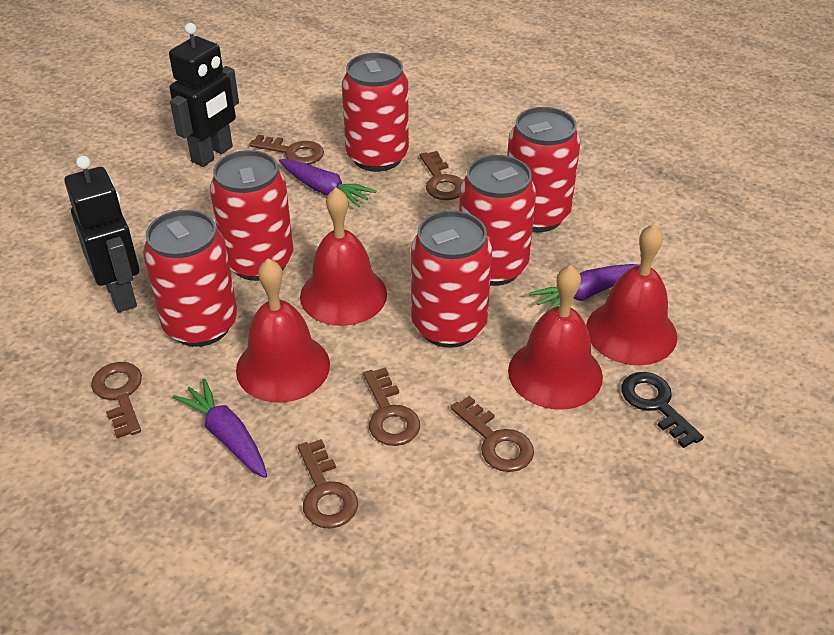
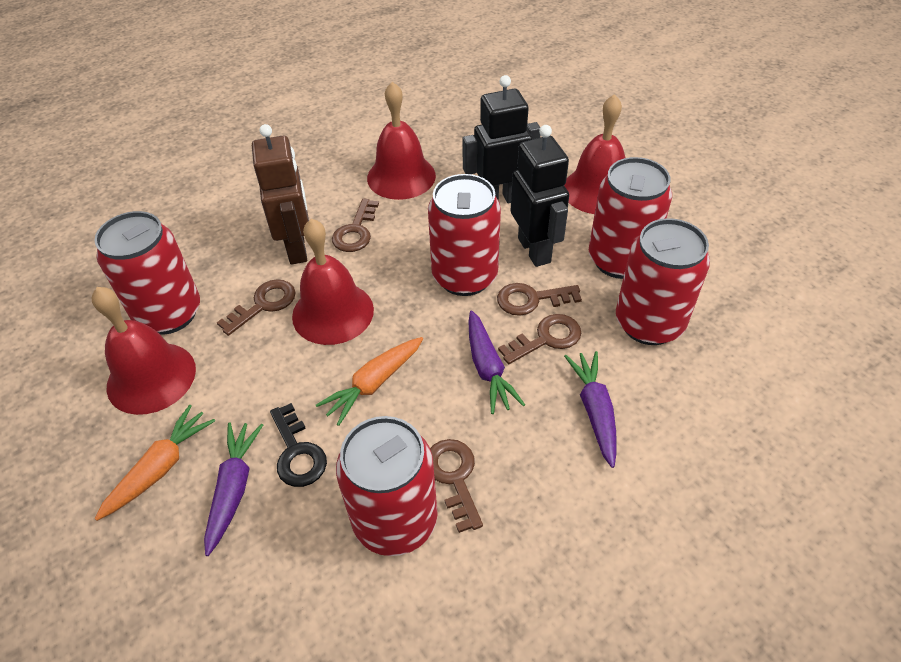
brown key: 6 -> 5
brown robot: 0 -> 1
orange carrot: 0 -> 2
red can: 6 -> 5

